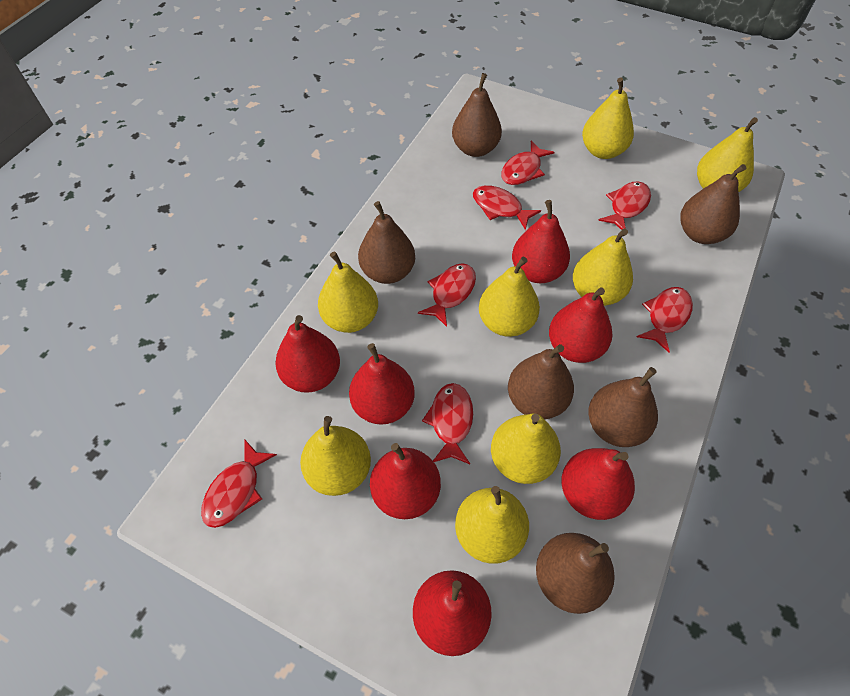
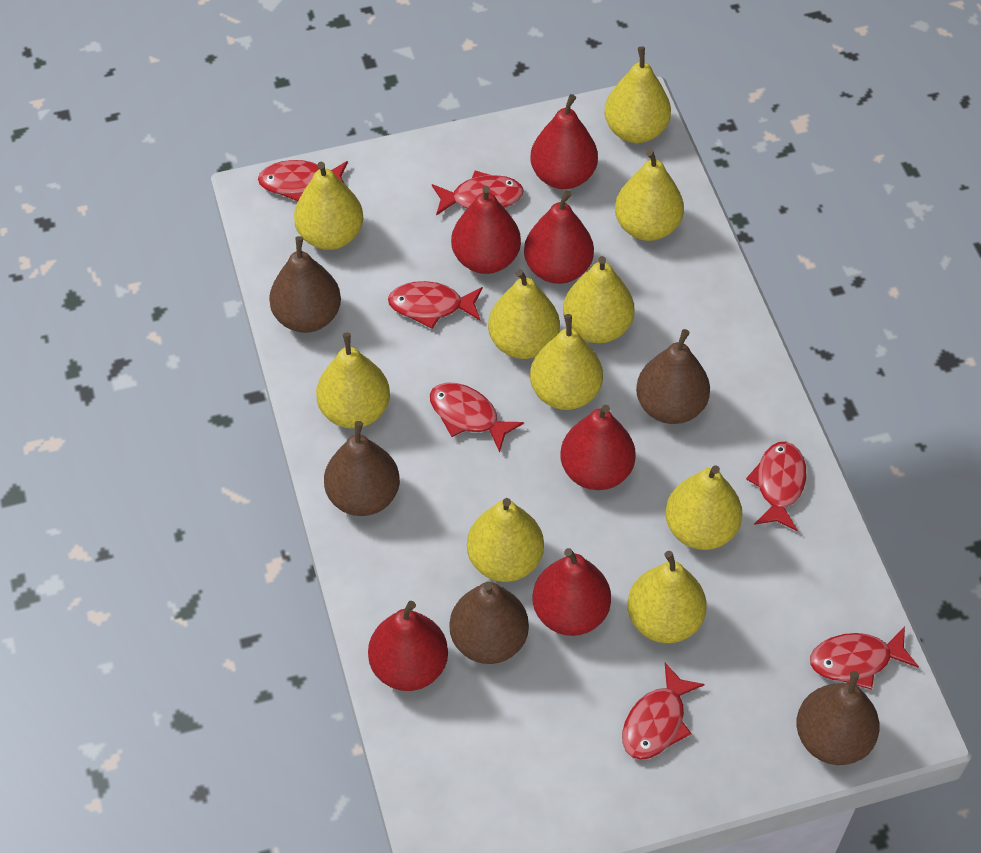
brown pear: 6 -> 5
red pear: 7 -> 6
yellow pear: 8 -> 10

